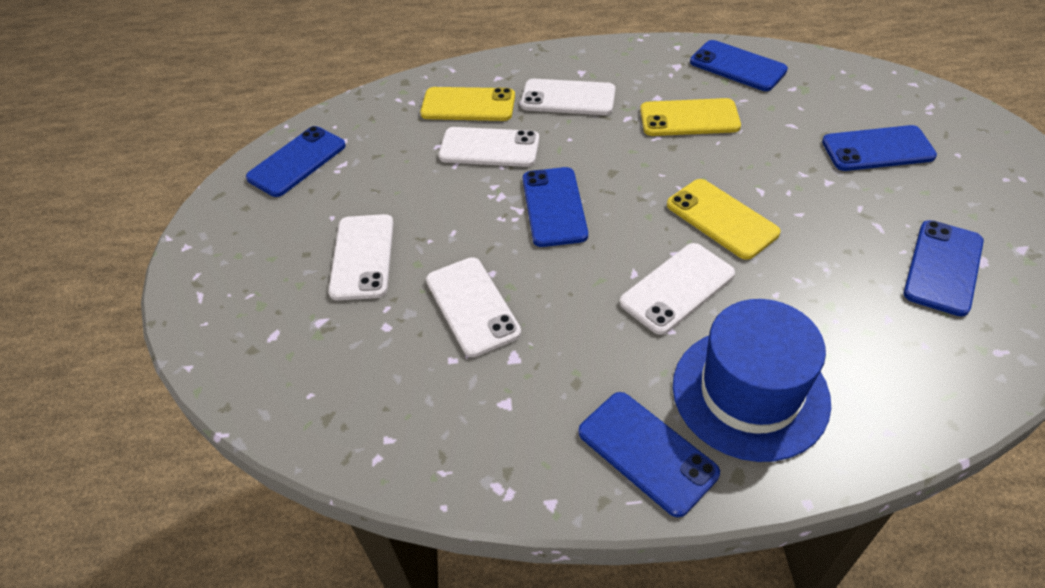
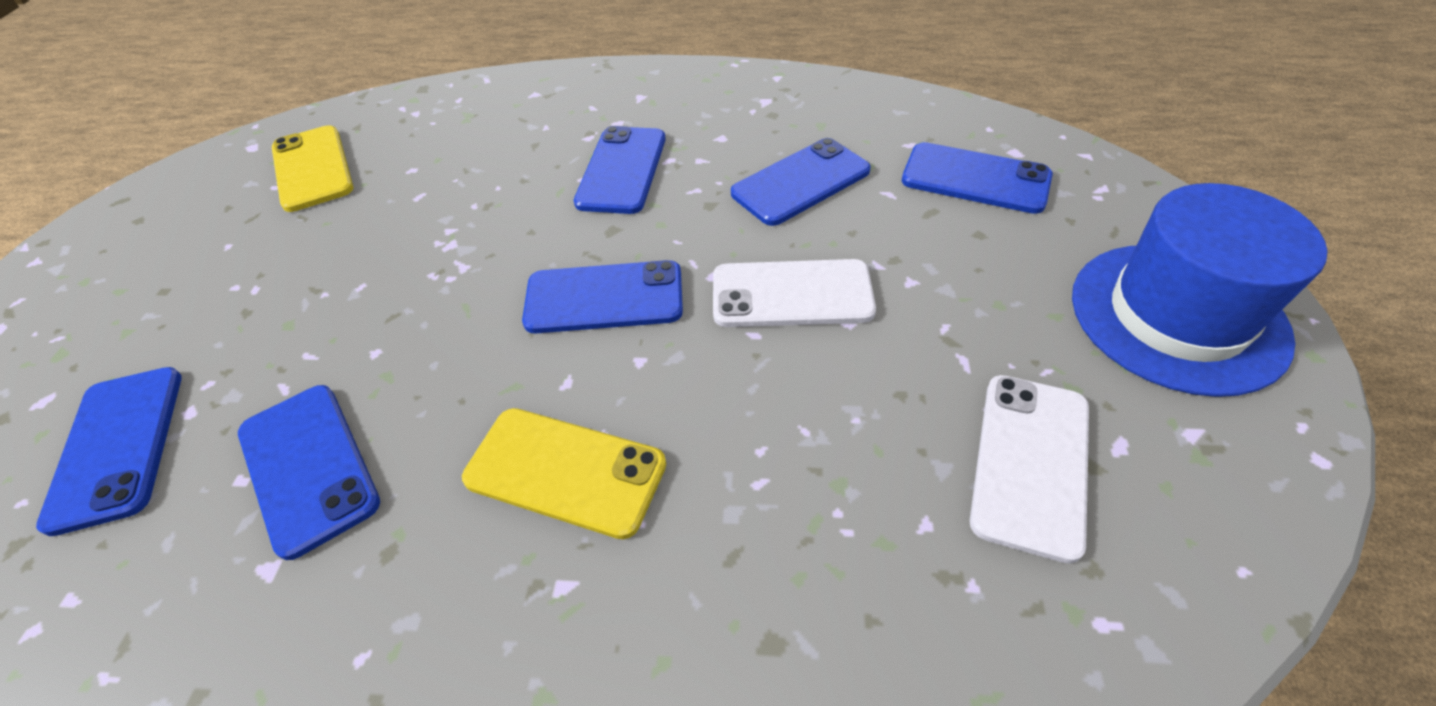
white phone: 5 -> 2
yellow phone: 3 -> 2

